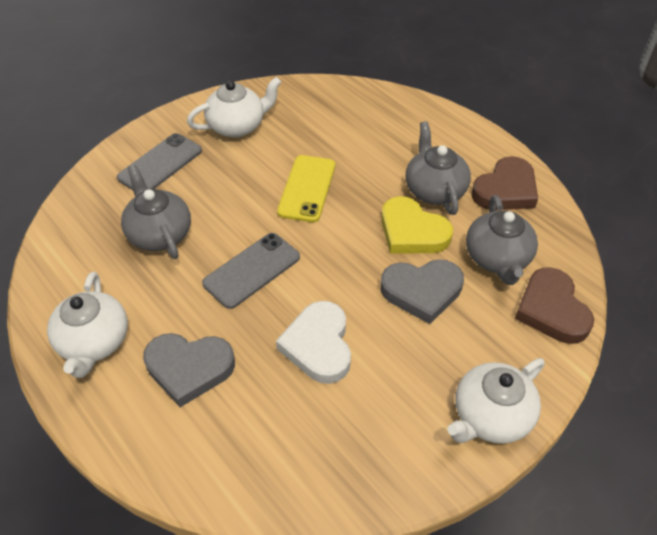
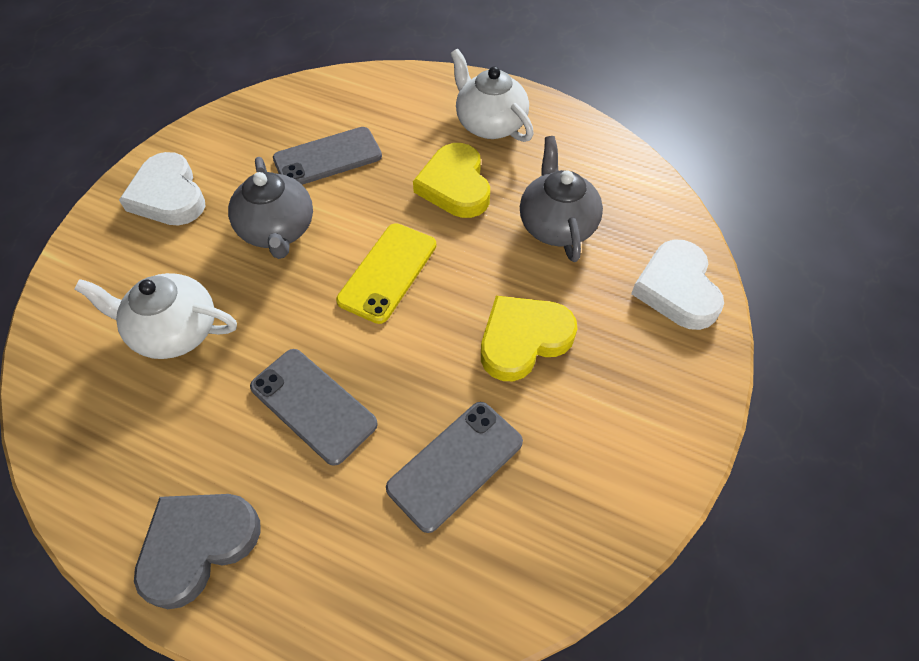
brown heart: 2 -> 0
grey heart: 2 -> 1
grey phone: 2 -> 3
grey teapot: 3 -> 2
white heart: 1 -> 2
white teapot: 3 -> 2
yellow heart: 1 -> 2

